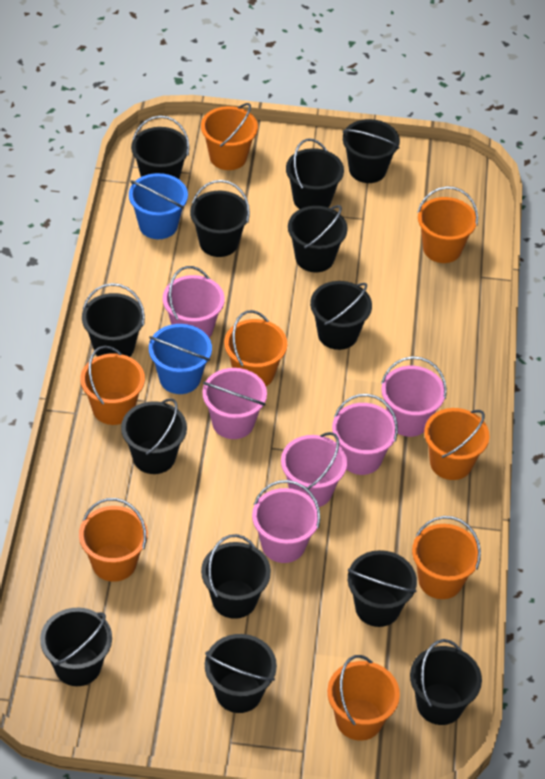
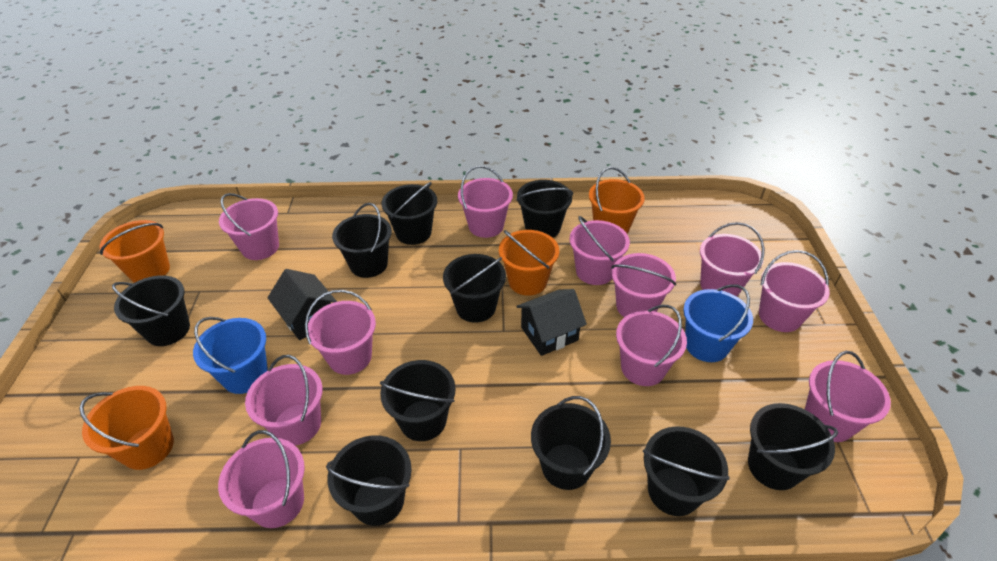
black bucket: 13 -> 10
black house: 0 -> 2
orange bucket: 8 -> 4
pink bucket: 6 -> 11

